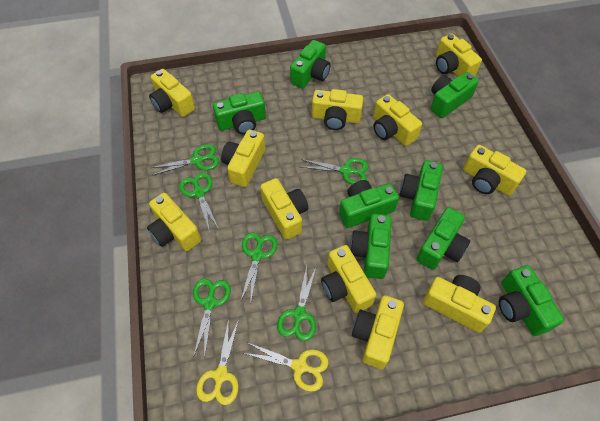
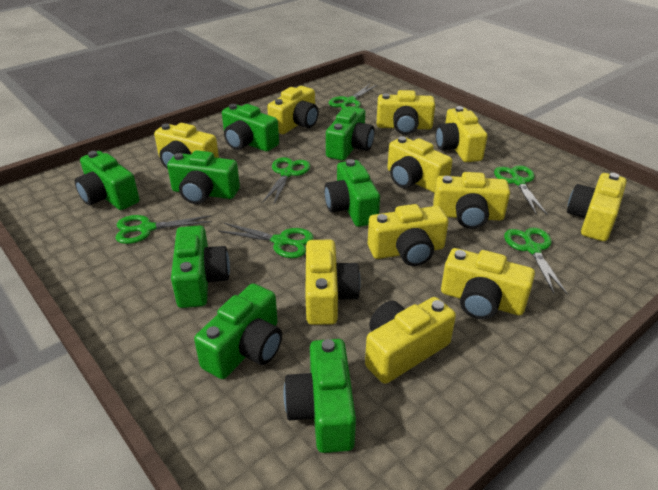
yellow scissors: 2 -> 0

